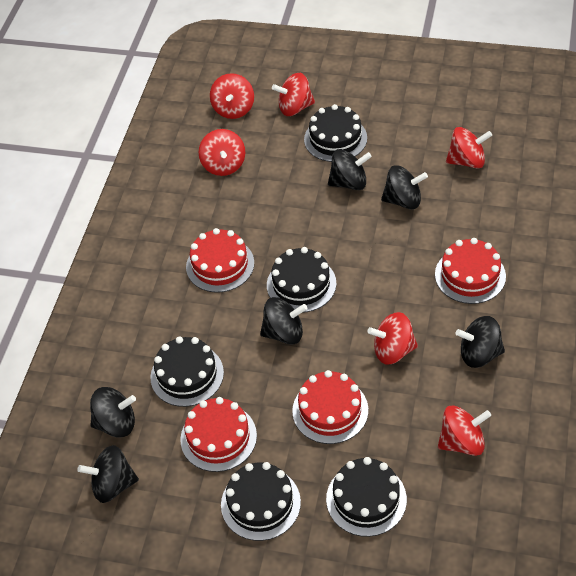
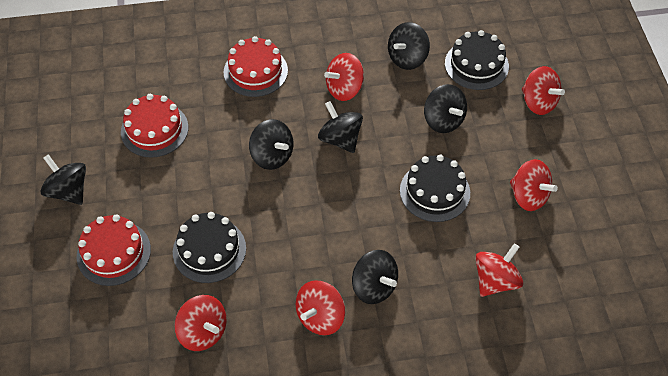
black cake: 5 -> 3
red cake: 4 -> 3

